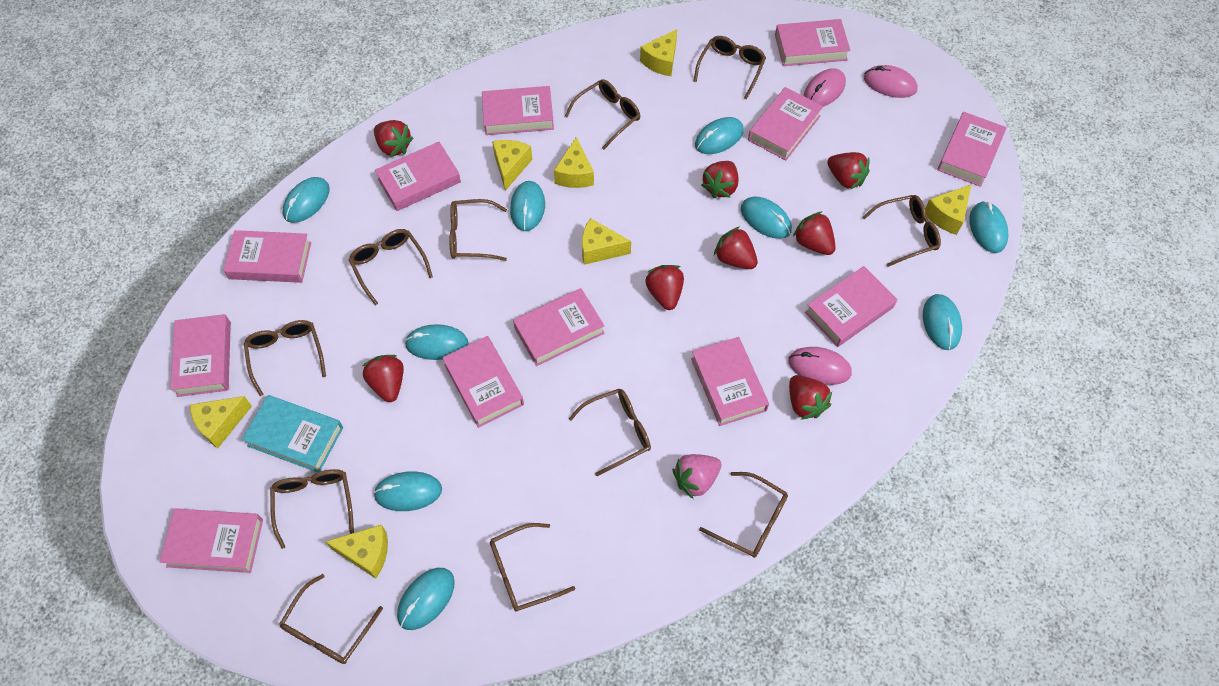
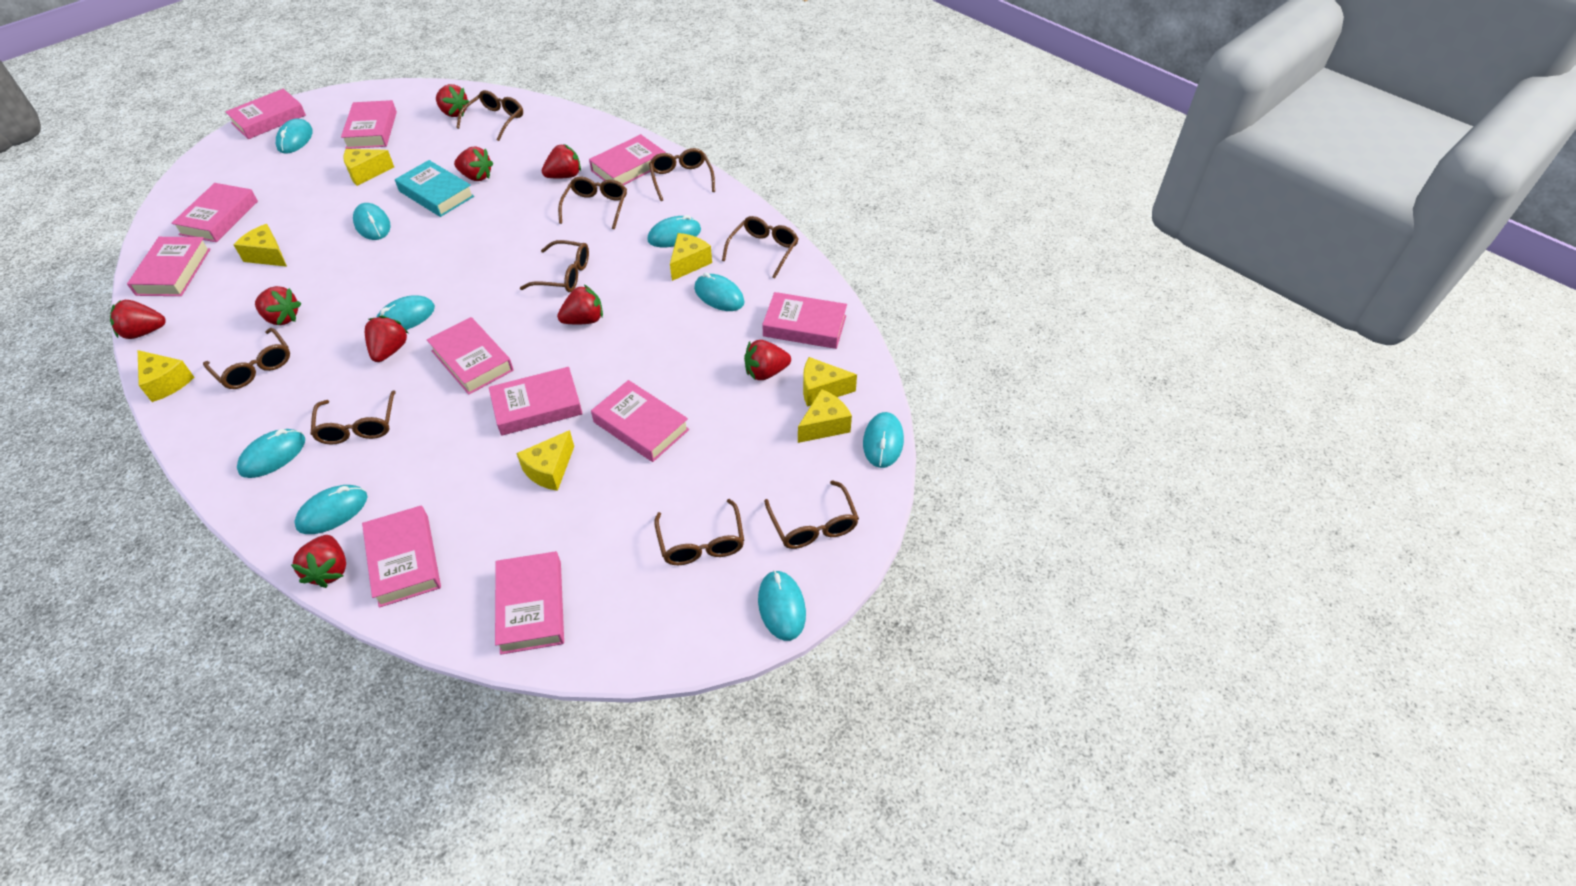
brown glasses: 11 -> 9
pink book: 12 -> 11
pink mouse: 3 -> 0
pink strawberry: 1 -> 0
red strawberry: 8 -> 9

